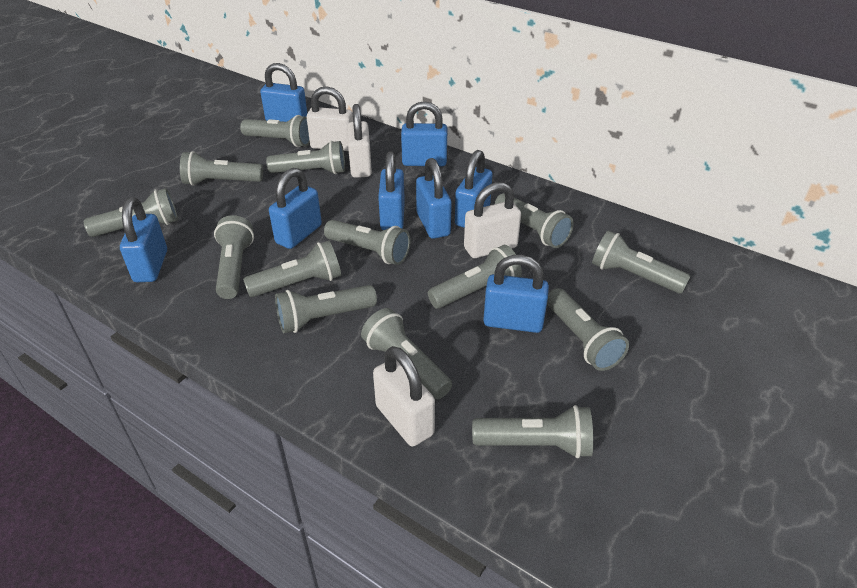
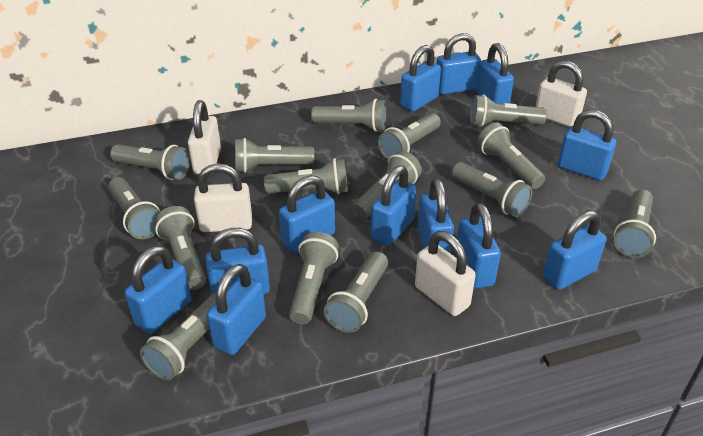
blue padlock: 8 -> 12
grey flashlight: 14 -> 15

